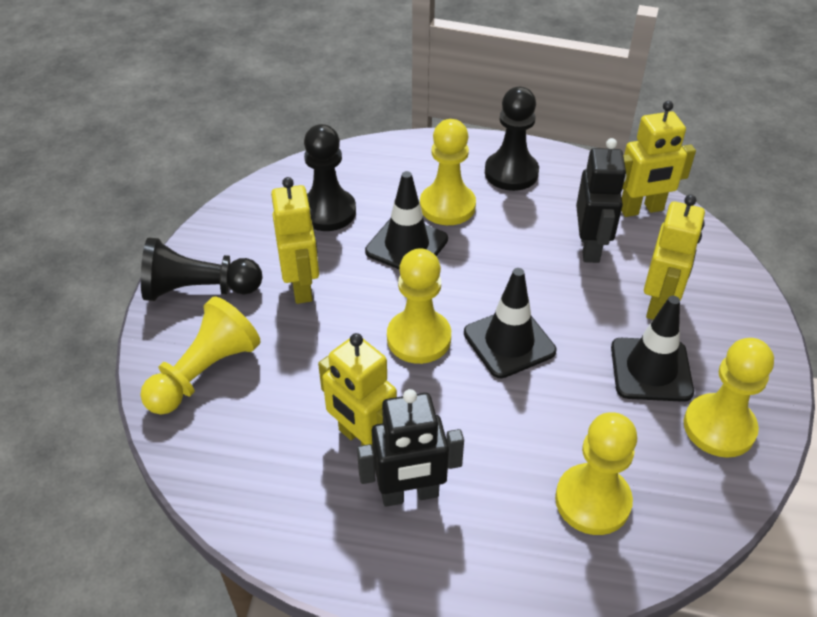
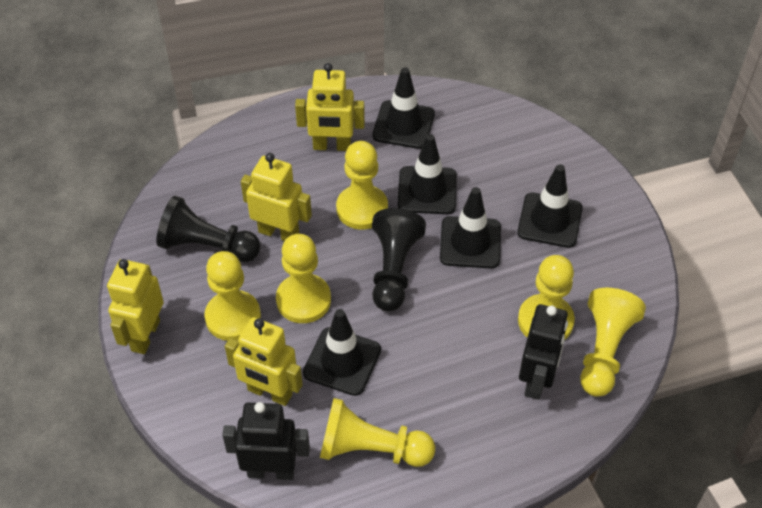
black pawn: 3 -> 2
black traffic cone: 3 -> 5
yellow pawn: 5 -> 6

